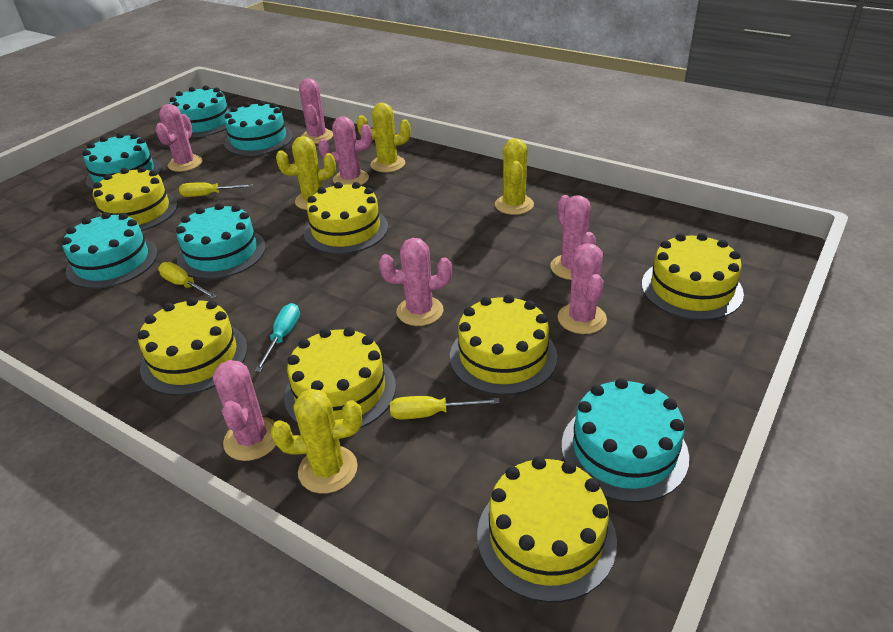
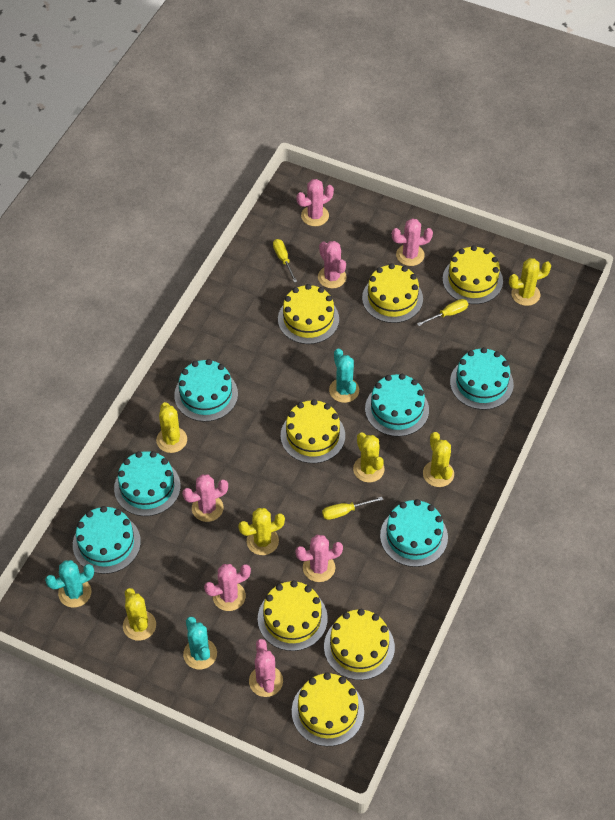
turquoise cactus: 0 -> 3
turquoise screwdriver: 1 -> 0
yellow cactus: 4 -> 6

